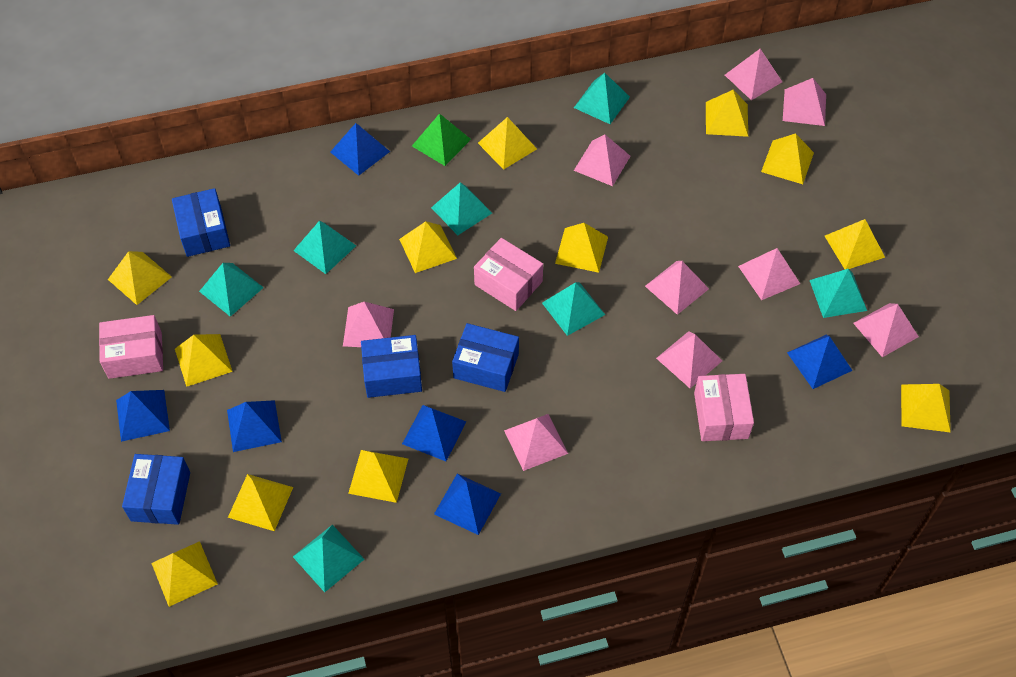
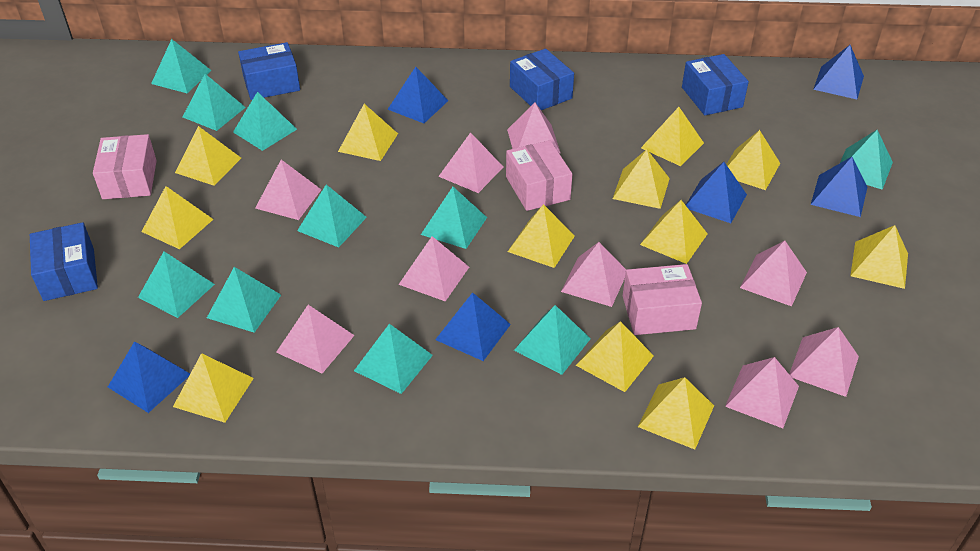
green pyramid: 1 -> 0
turquoise pyramid: 7 -> 10

